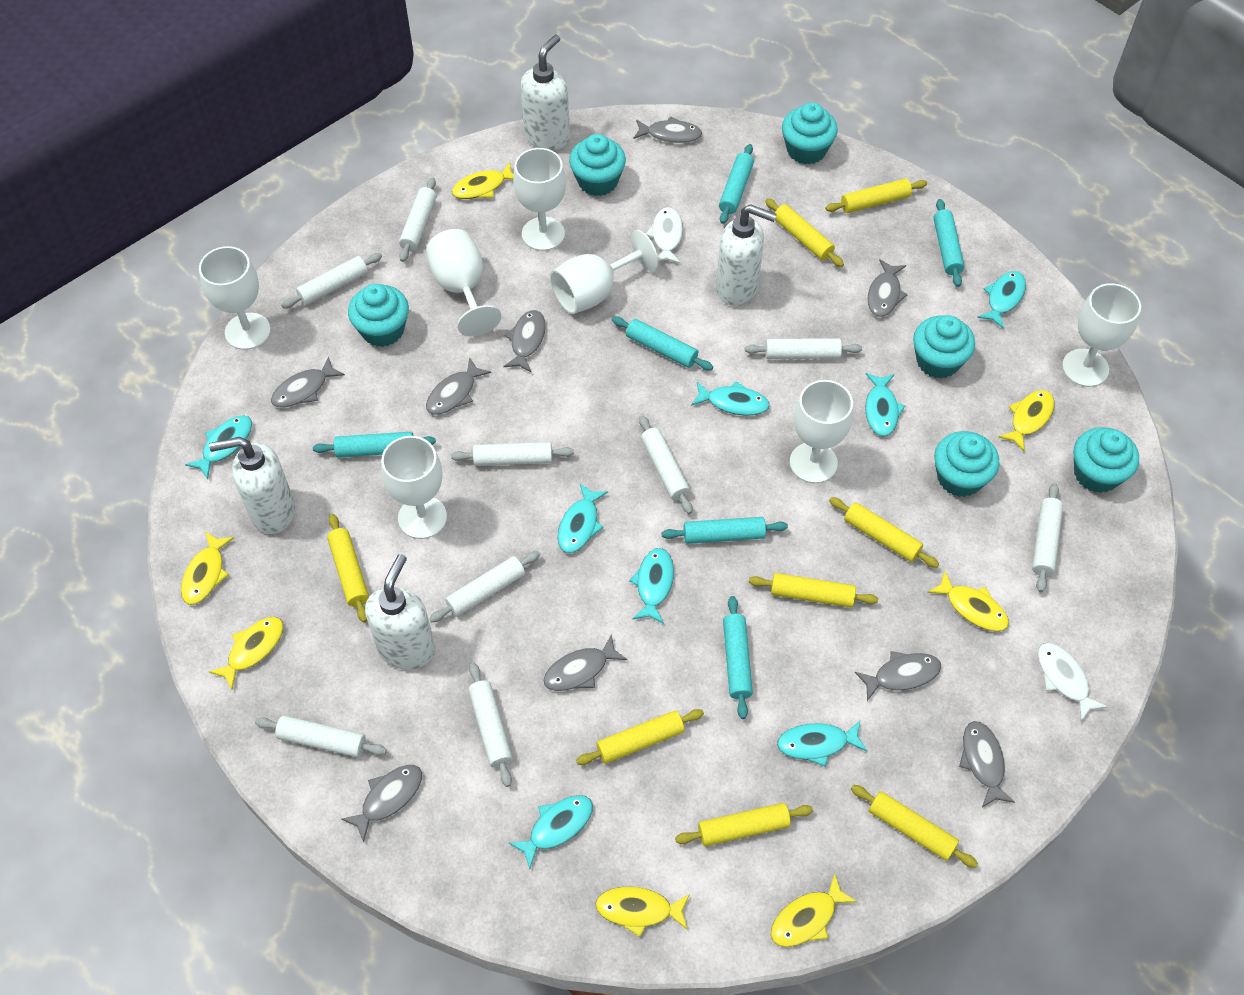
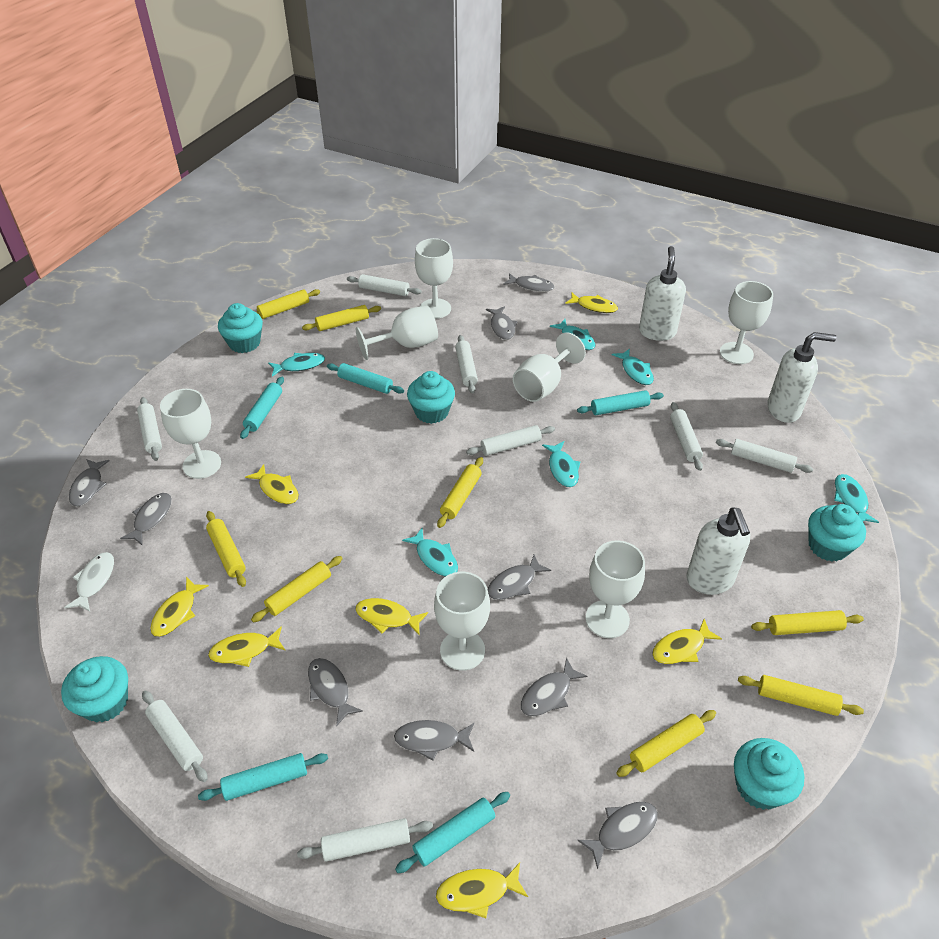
turquoise cupcake: 6 -> 5
turquoise fish: 8 -> 6
turquoise rolling pin: 6 -> 5
white fish: 2 -> 1
white rolling pin: 9 -> 8
white soap dispenser: 4 -> 3

